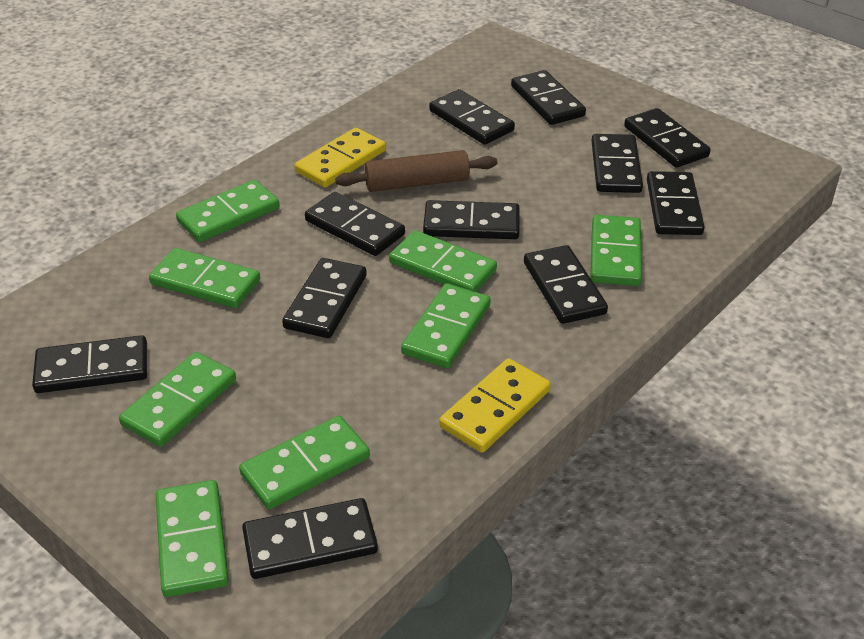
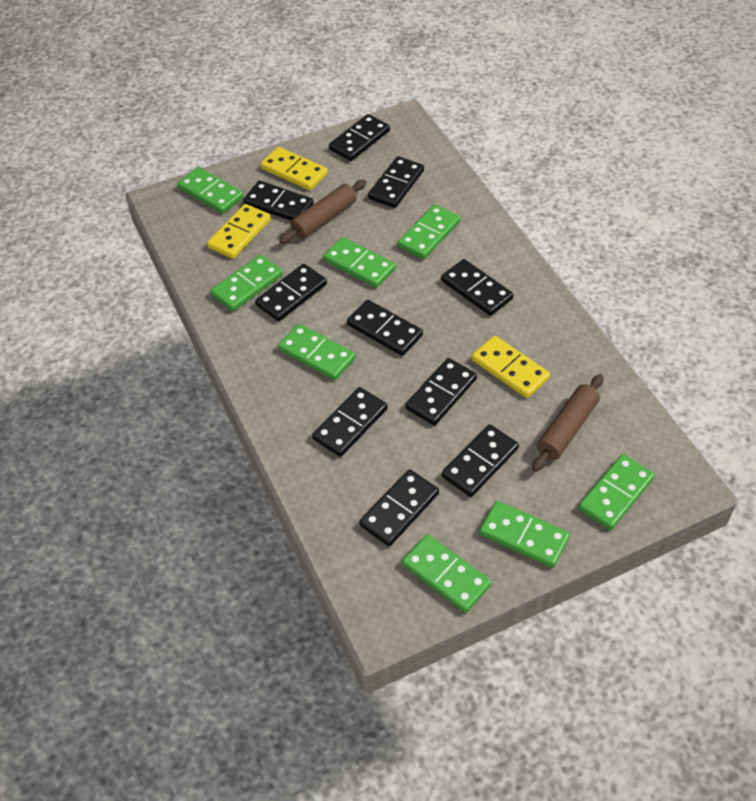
black domino: 11 -> 10
brown rolling pin: 1 -> 2
yellow domino: 2 -> 3

